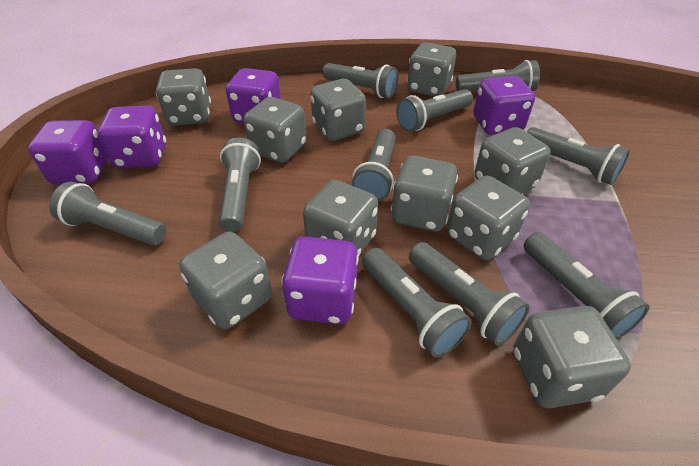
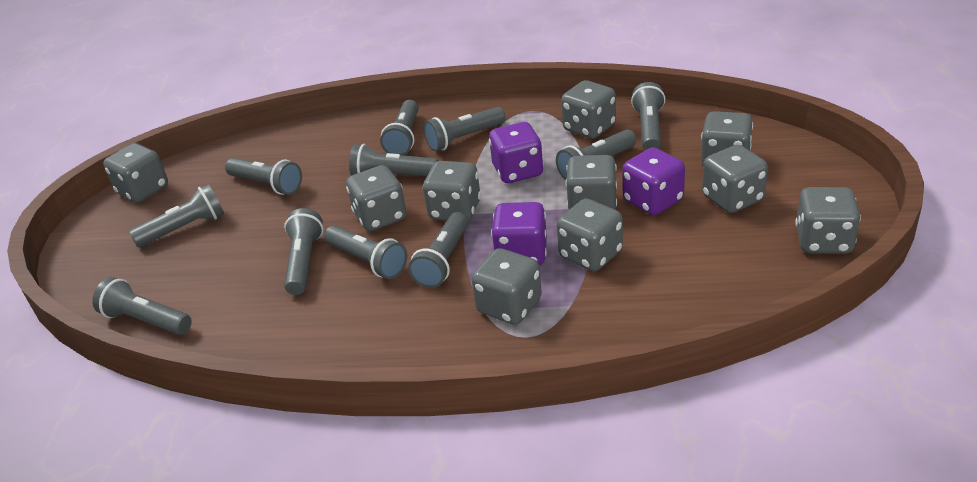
grey flashlight: 10 -> 11
purple dice: 5 -> 3

